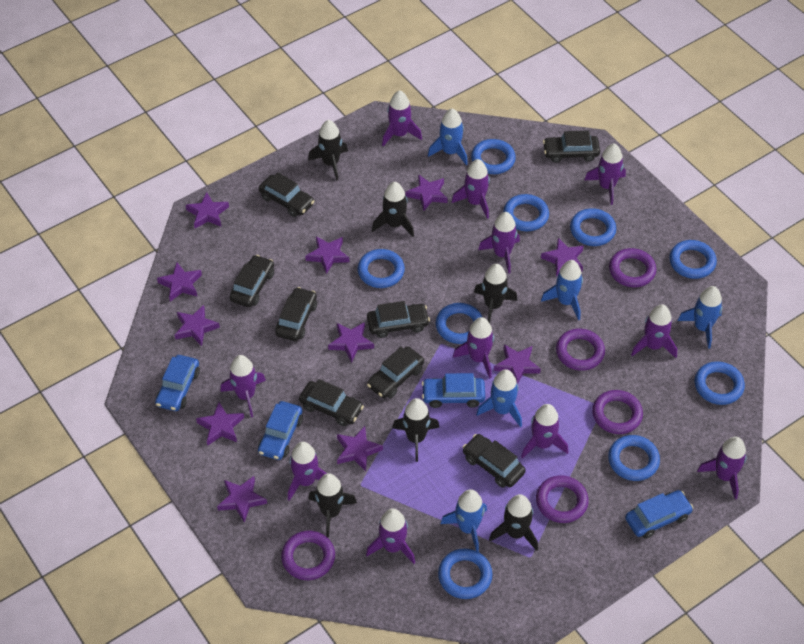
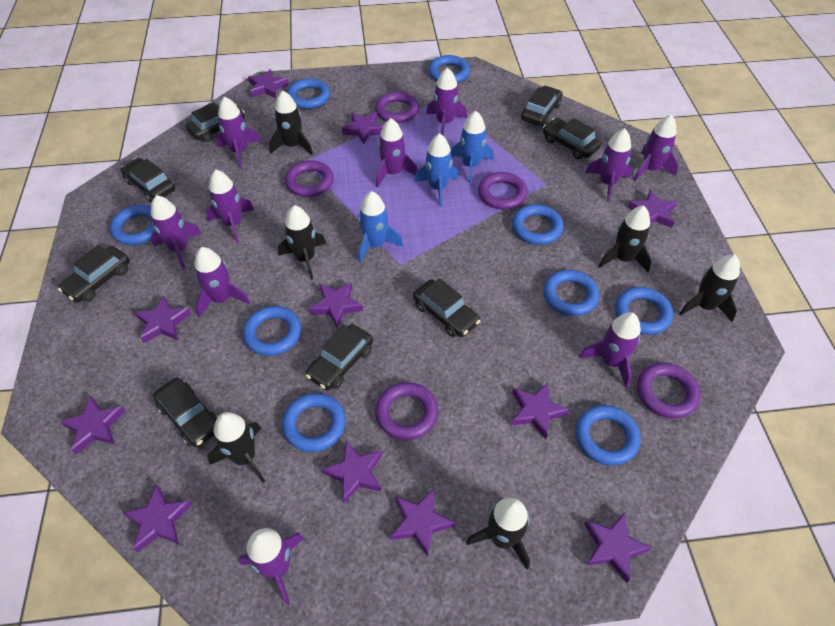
blue car: 4 -> 0
blue rocket: 5 -> 3
purple rocket: 11 -> 10

